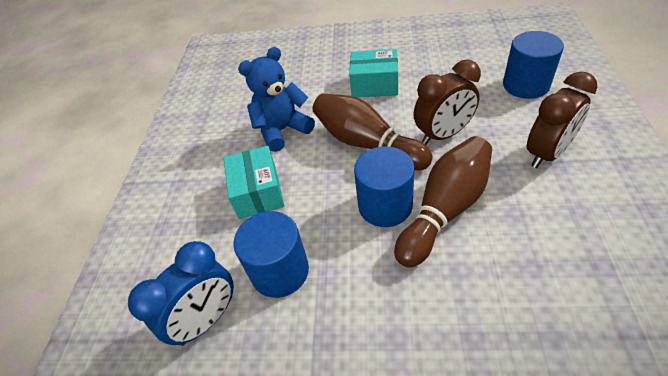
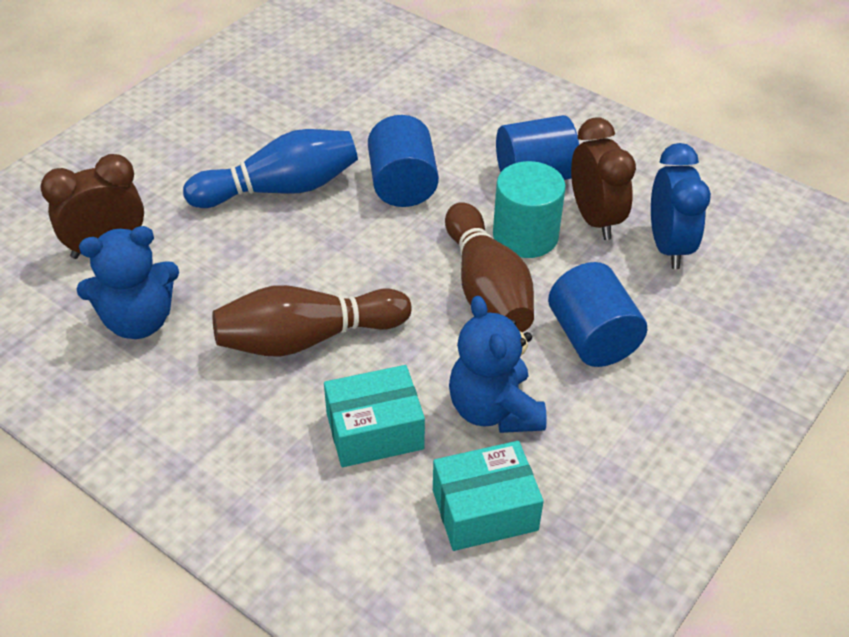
blue bowling pin: 0 -> 1
blue teddy bear: 1 -> 2
turquoise cylinder: 0 -> 1

